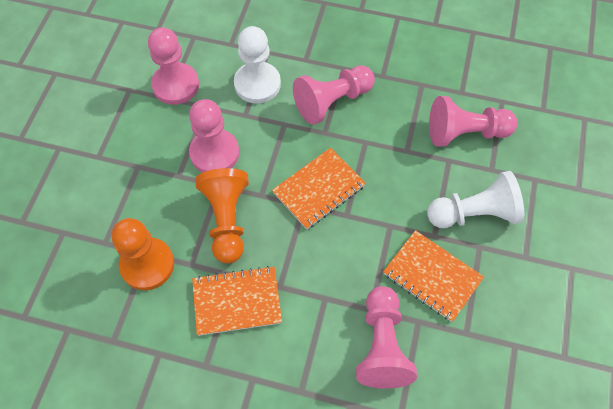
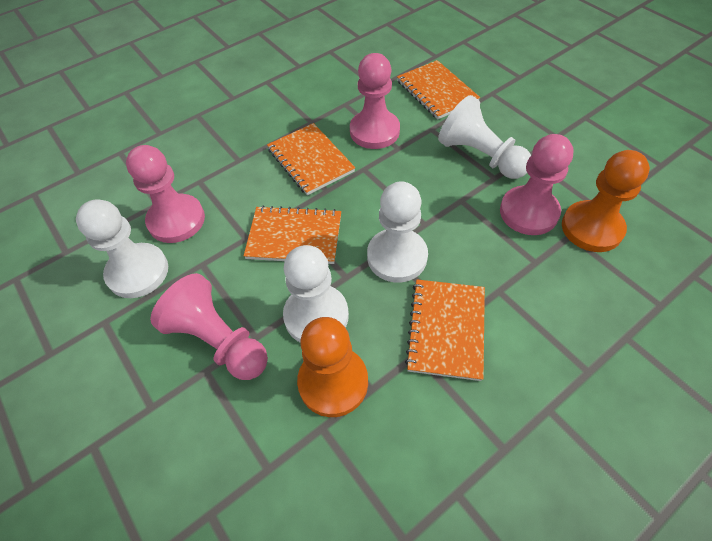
orange notebook: 3 -> 4
pink pawn: 5 -> 4
white pawn: 2 -> 4

